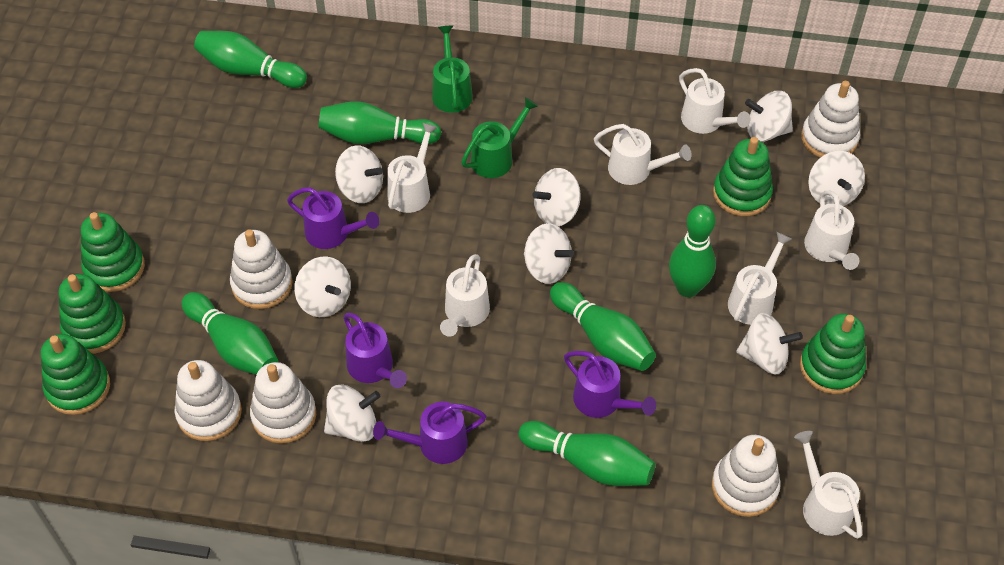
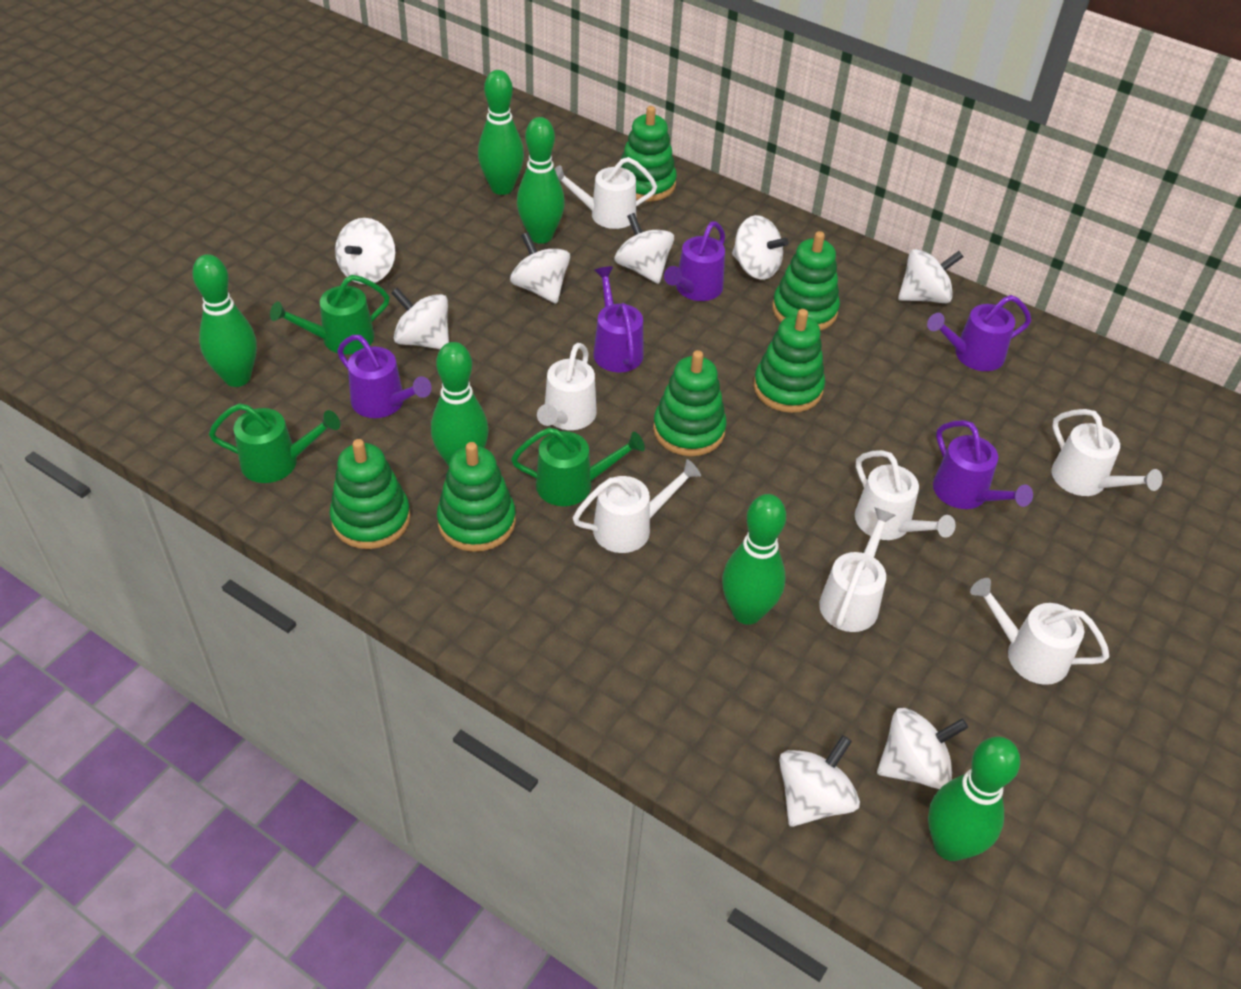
green stacking toy: 5 -> 6
green watering can: 2 -> 3
purple watering can: 4 -> 5
white stacking toy: 5 -> 0

